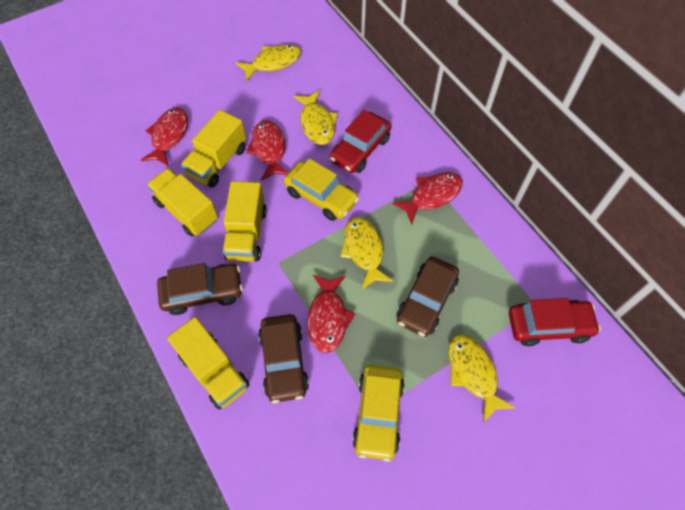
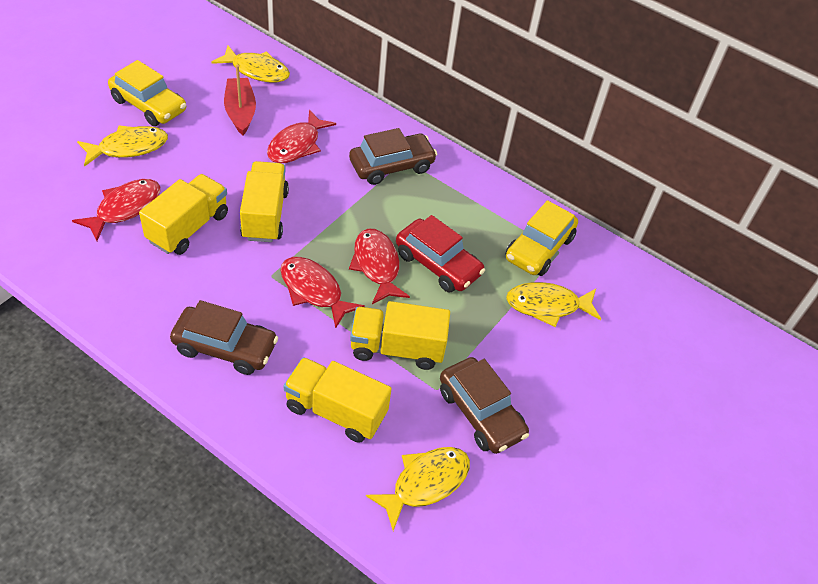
red boat: 0 -> 1
red car: 2 -> 1

